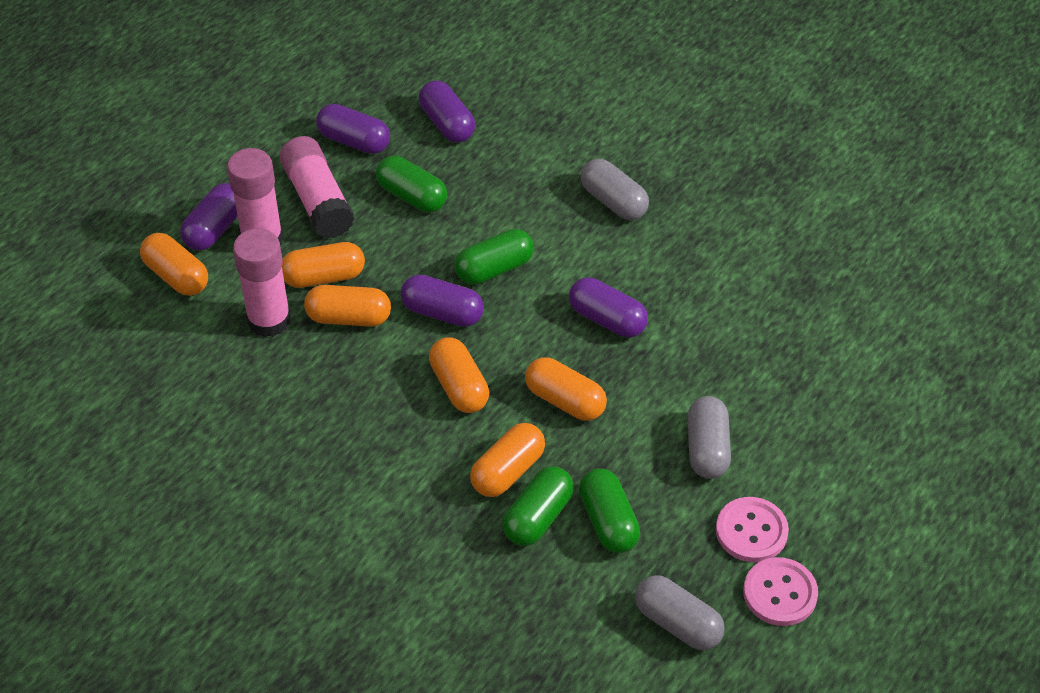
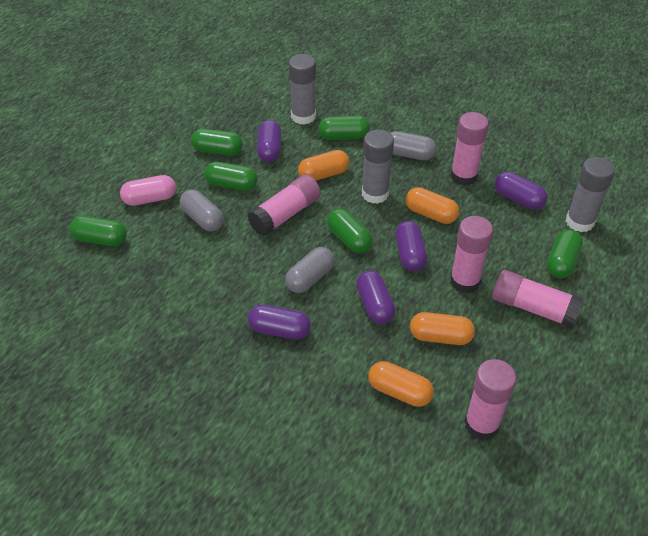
green capsule: 4 -> 6
grey glue stick: 0 -> 3
orange capsule: 6 -> 4
pink button: 2 -> 0
pink capsule: 0 -> 1
pink glue stick: 3 -> 5

